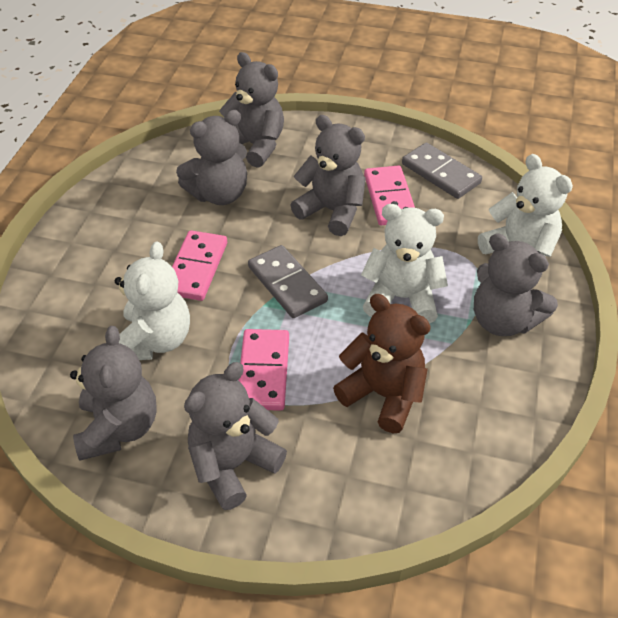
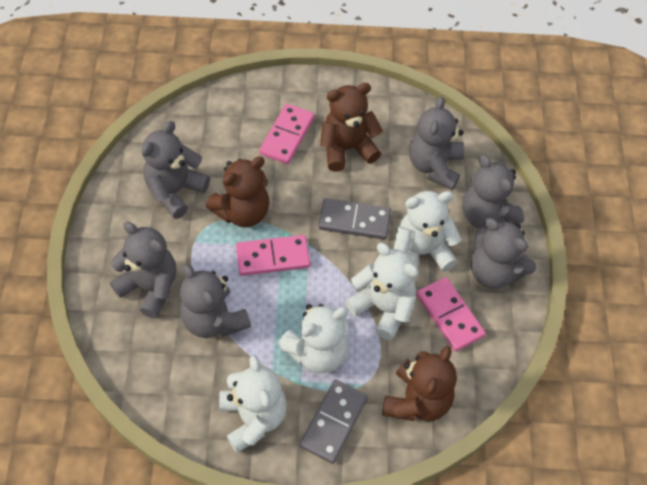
brown teddy bear: 1 -> 3
white teddy bear: 3 -> 4

